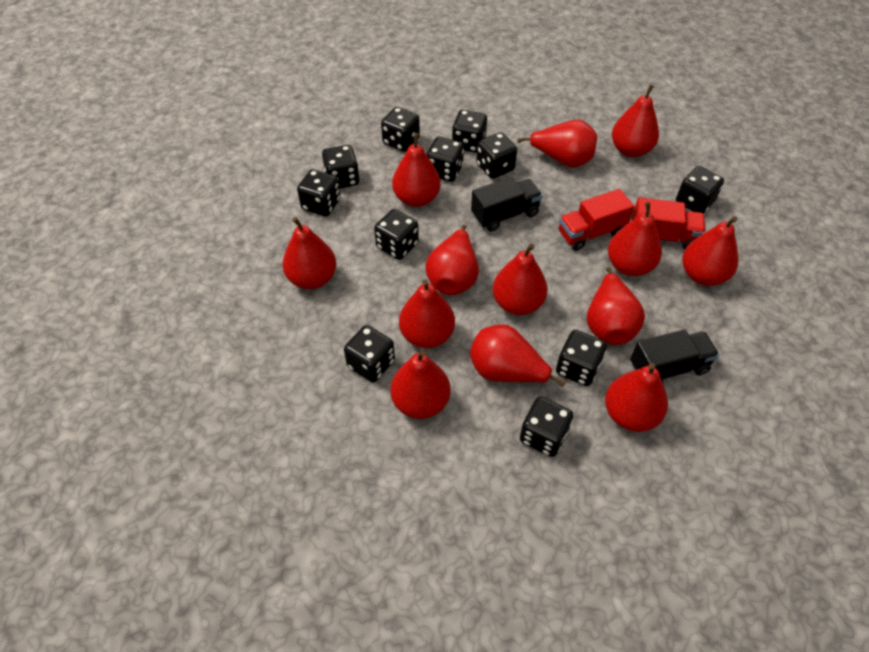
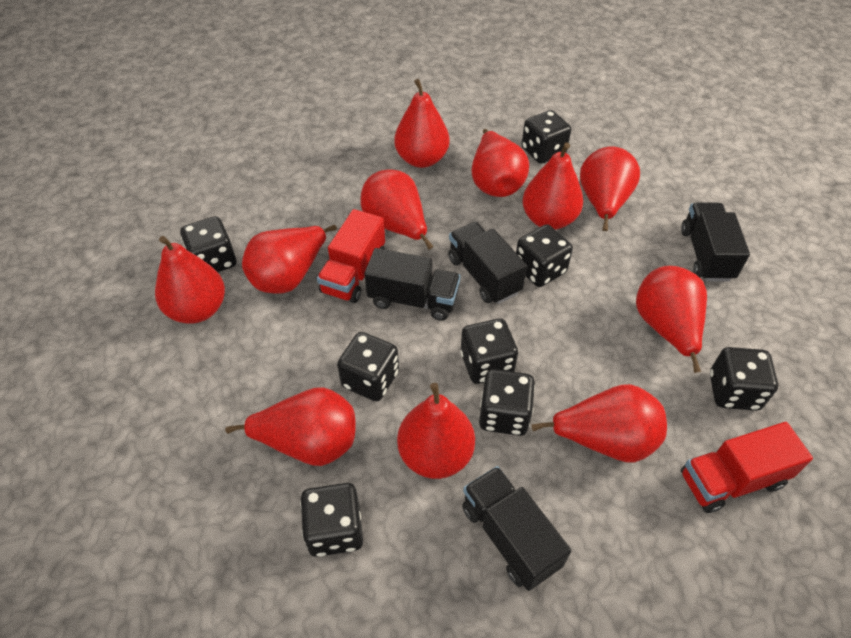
black dice: 11 -> 8
black truck: 2 -> 4
red pear: 13 -> 11

